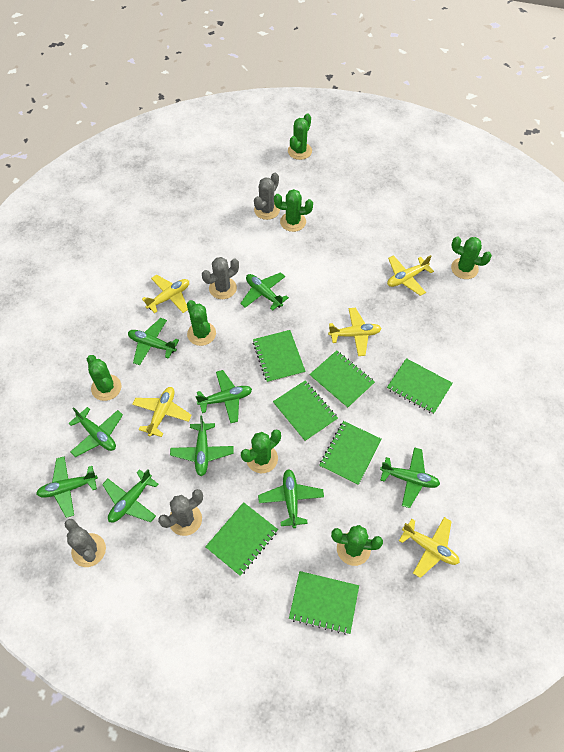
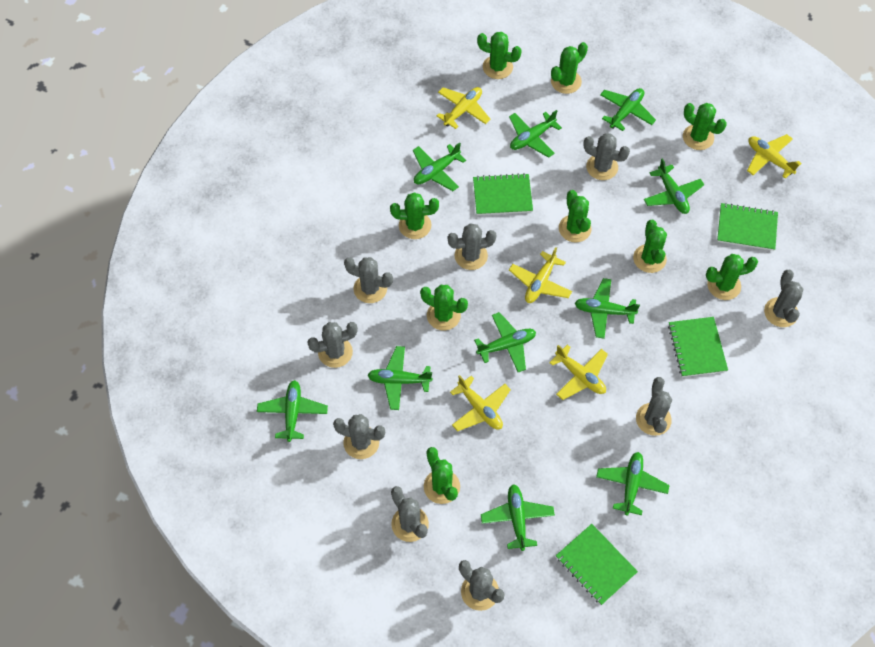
green cactus: 7 -> 9
green notebook: 7 -> 4
green plane: 9 -> 10
grey cactus: 4 -> 9

